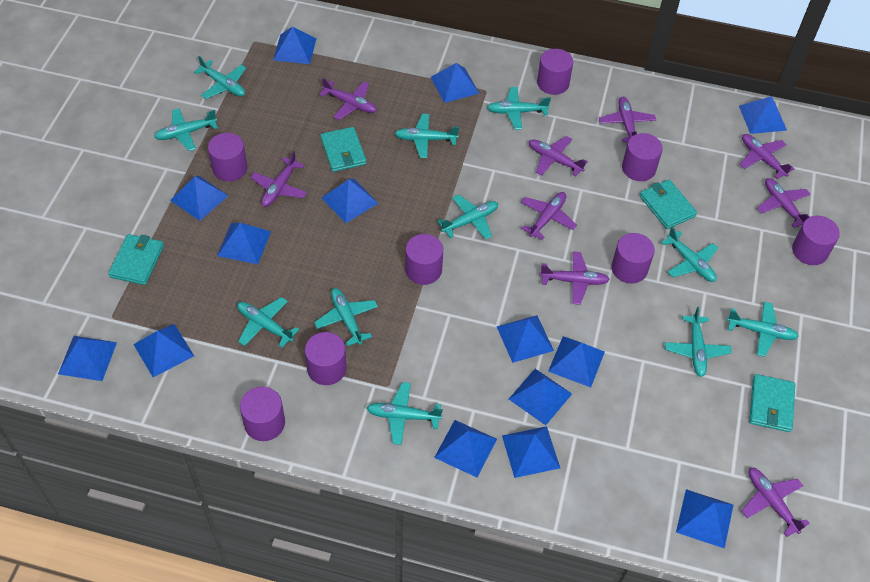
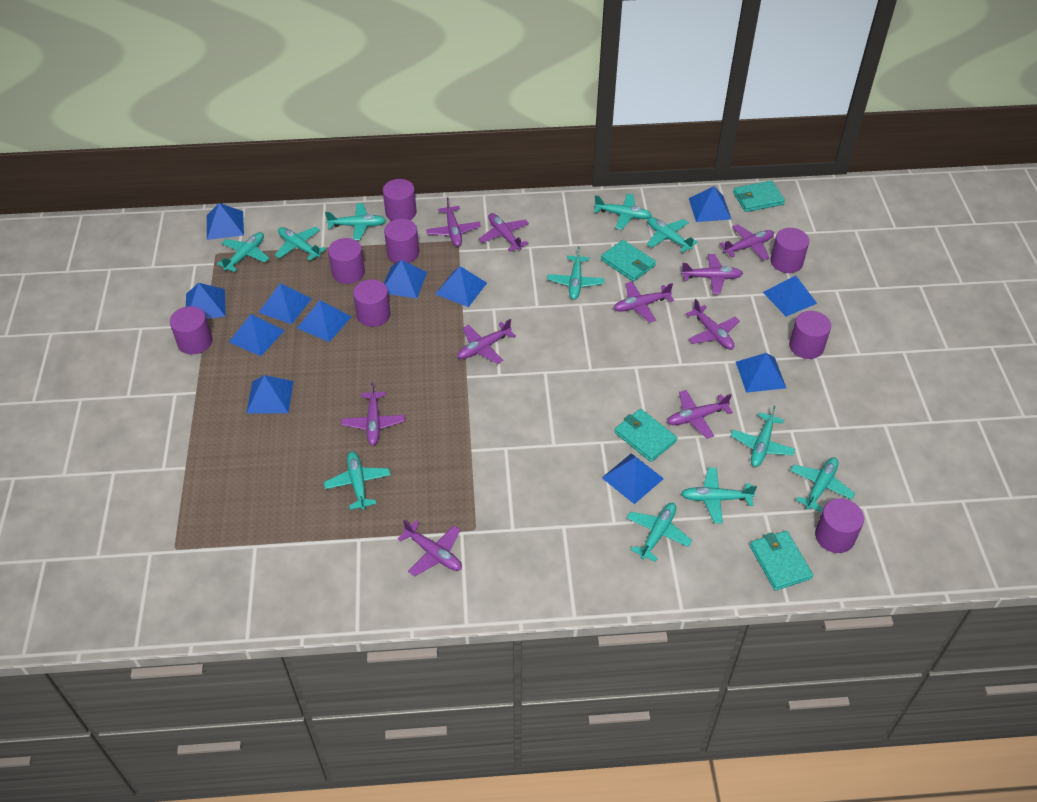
blue pyramid: 14 -> 12
purple plane: 9 -> 10

